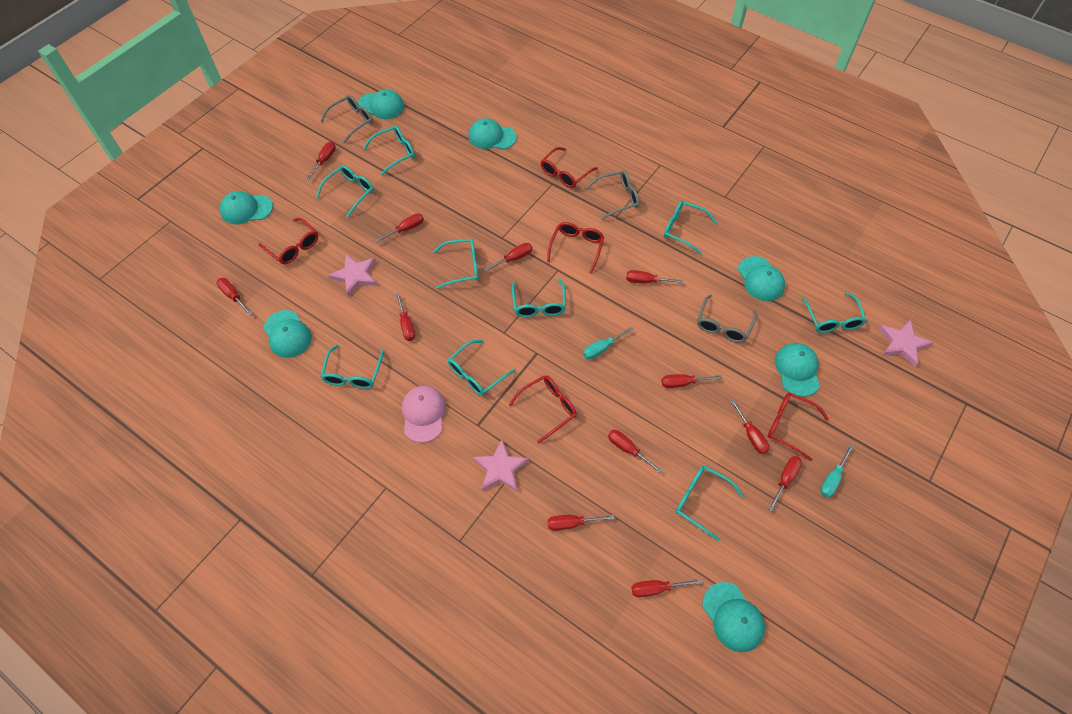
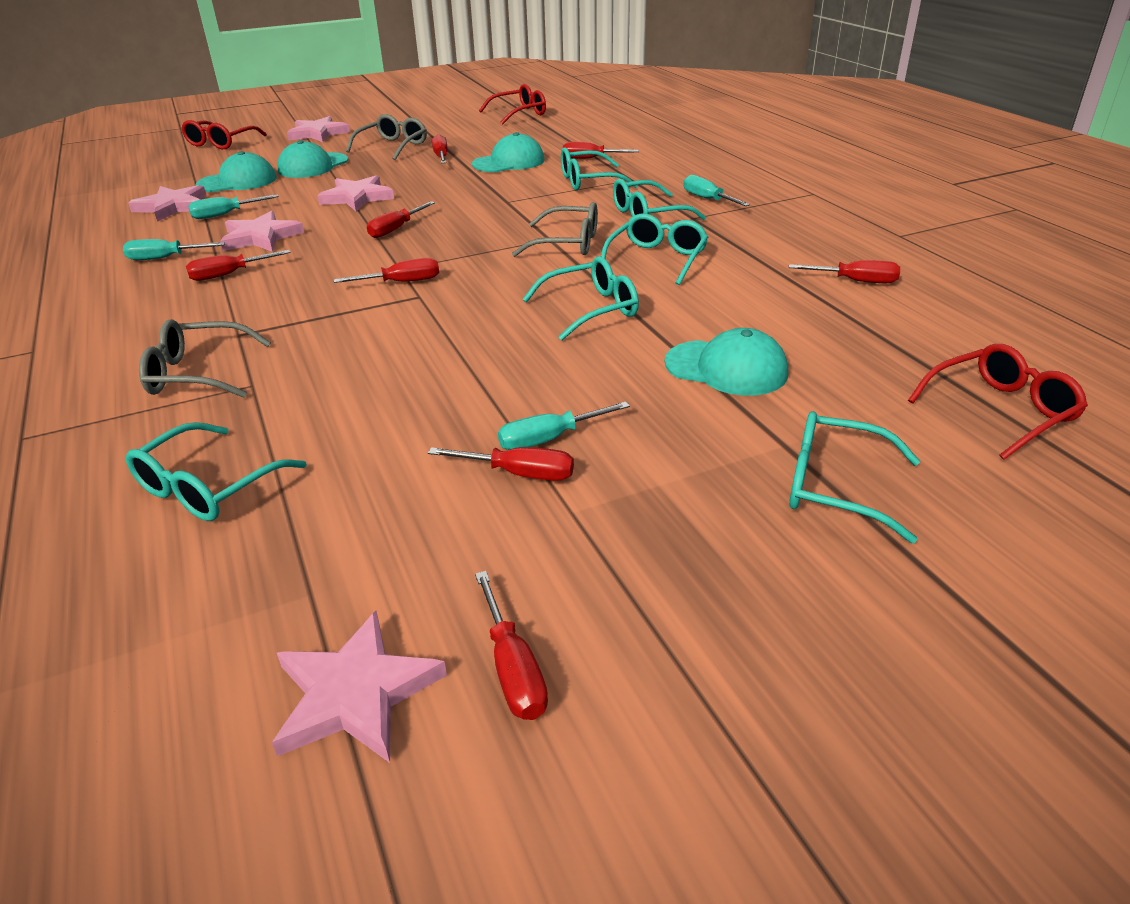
pink cap: 1 -> 0
pink star: 3 -> 5
red glasses: 5 -> 3
red screwdriver: 12 -> 8
turquoise cap: 7 -> 4
turquoise glasses: 9 -> 6
turquoise screwdriver: 2 -> 4

